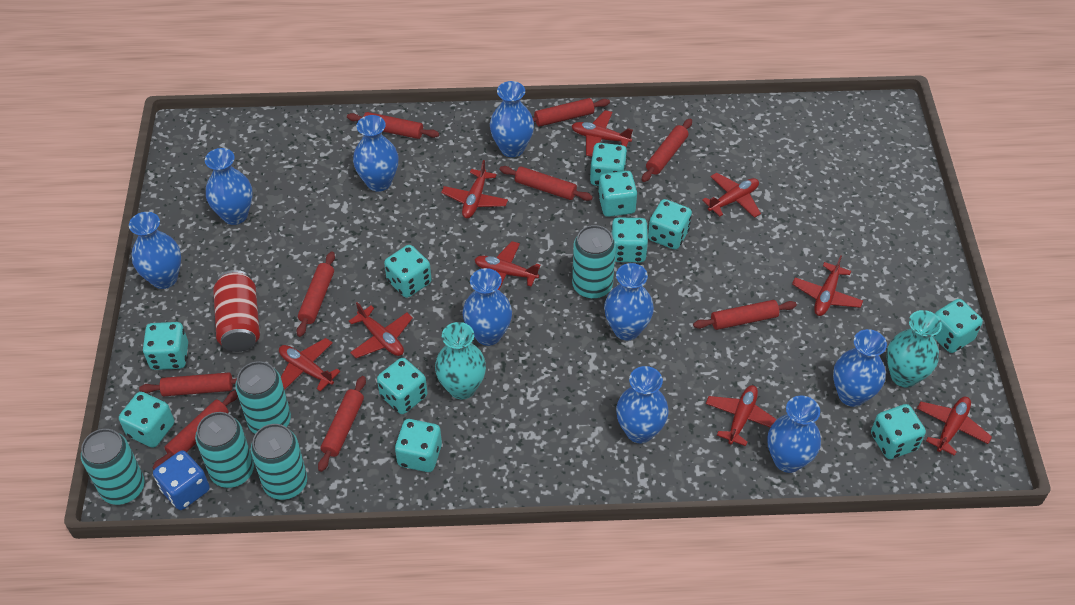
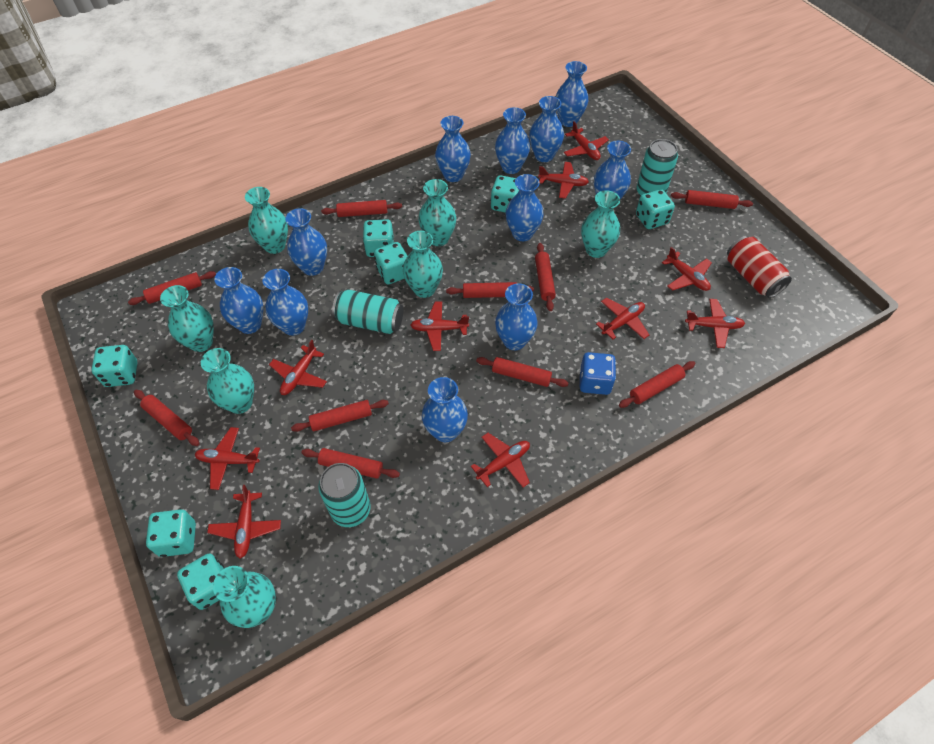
blue vase: 9 -> 11
red plane: 9 -> 10
red rolling pin: 9 -> 10
turquoise can: 5 -> 3
turquoise dice: 11 -> 7
turquoise vase: 2 -> 7

